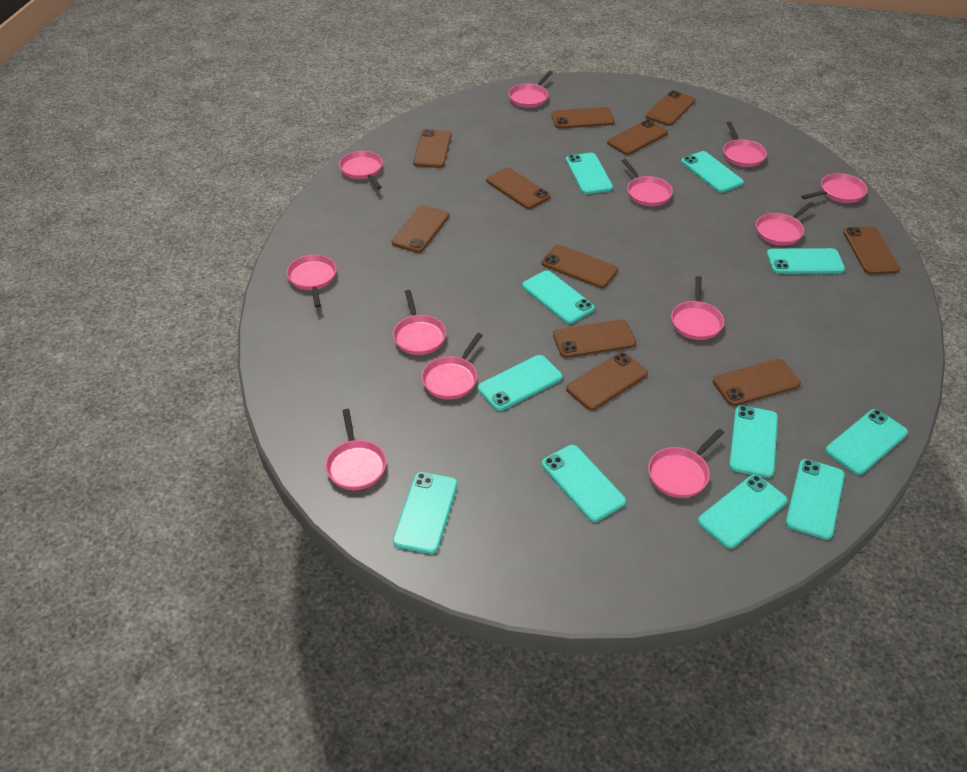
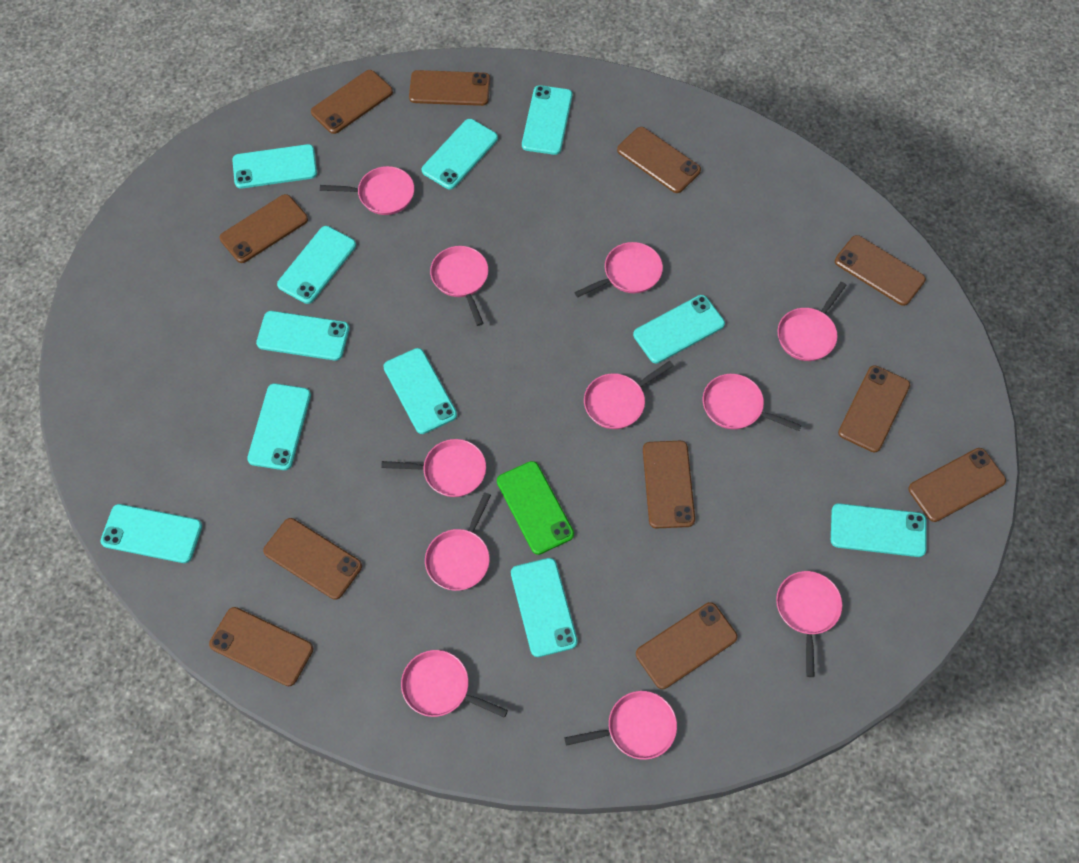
green phone: 0 -> 1
pink pan: 12 -> 11

